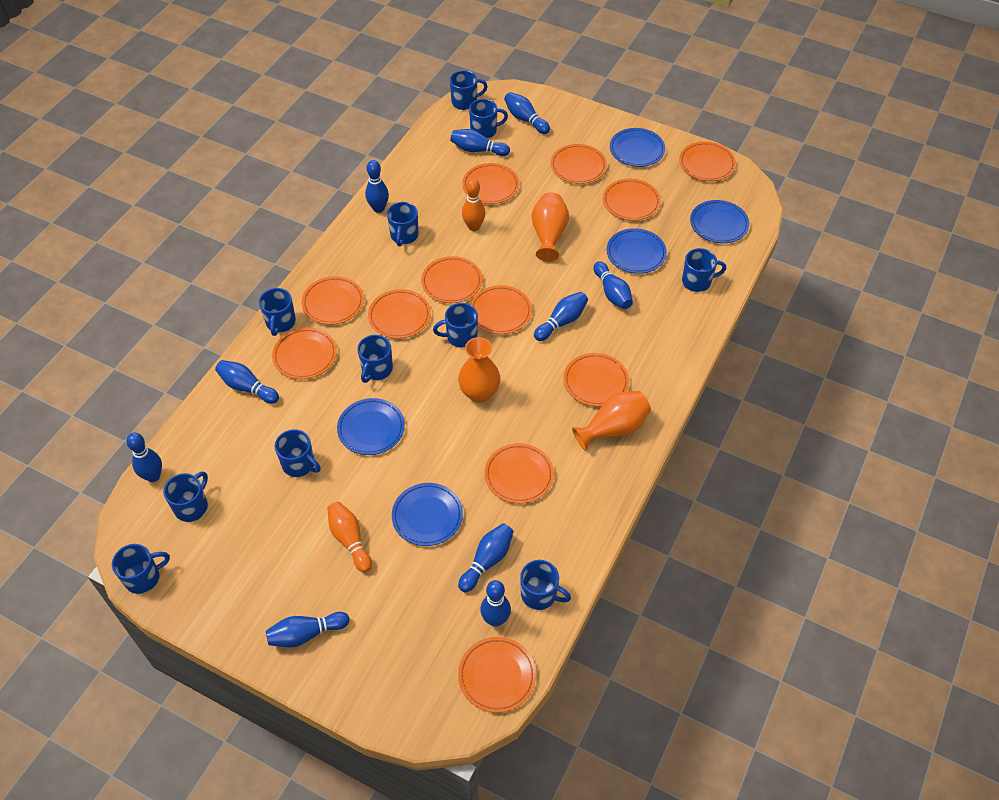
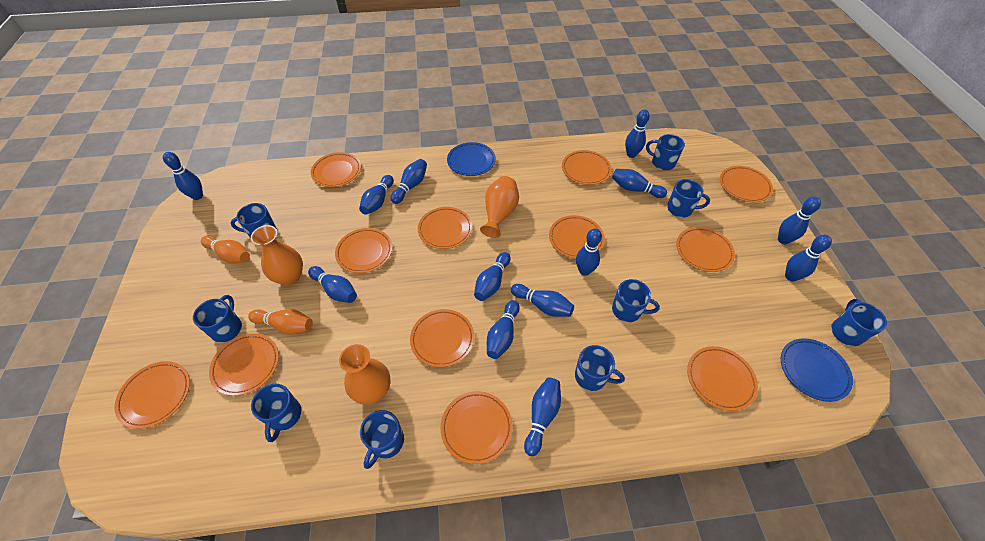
blue bowling pin: 10 -> 13
blue mug: 11 -> 9
blue plate: 5 -> 2

